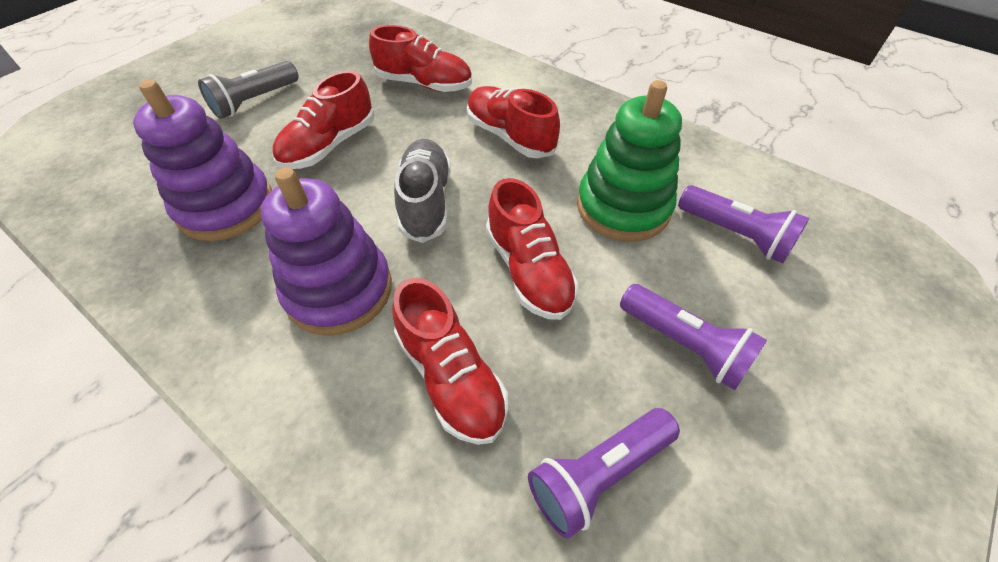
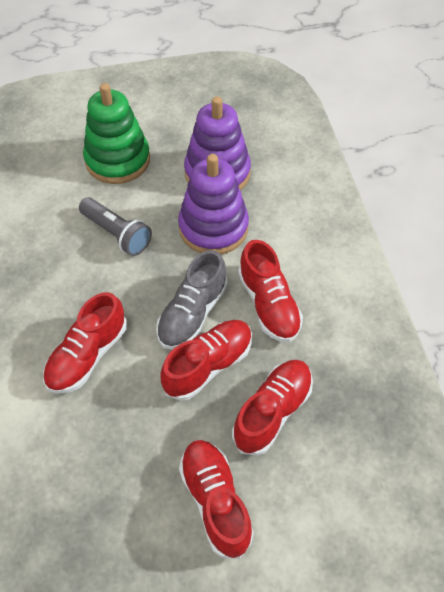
purple flashlight: 3 -> 0

